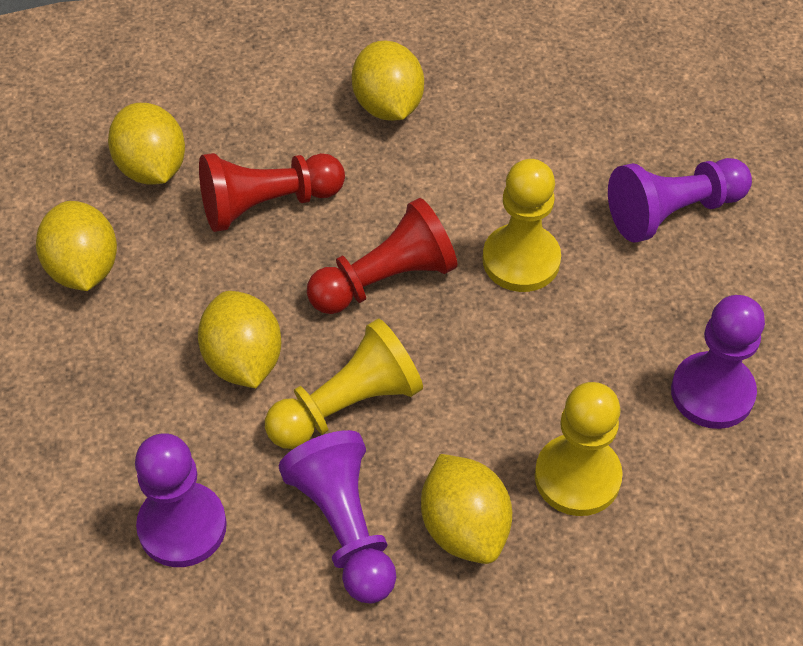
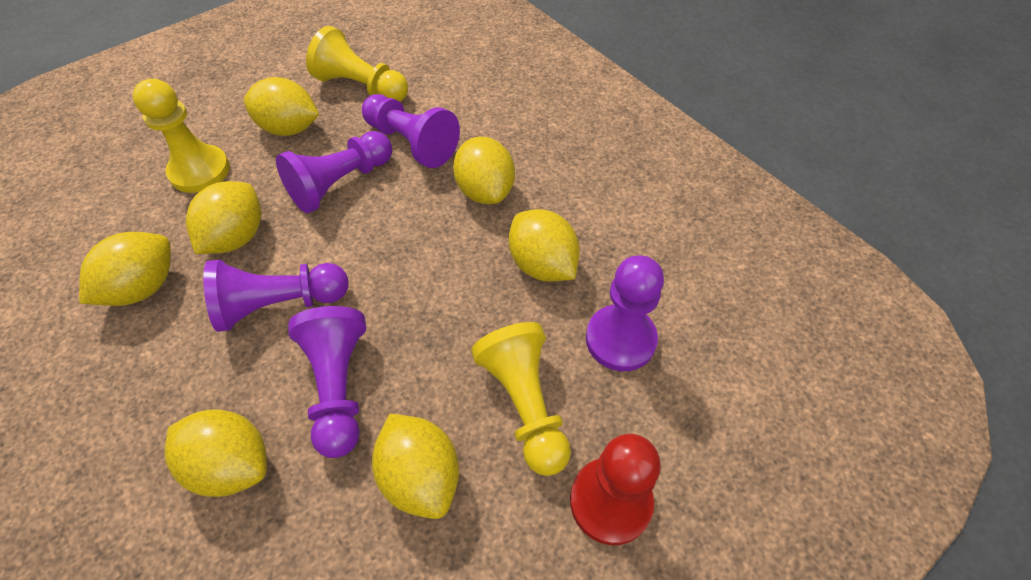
purple pawn: 4 -> 5
red pawn: 2 -> 1
yellow lemon: 5 -> 7

